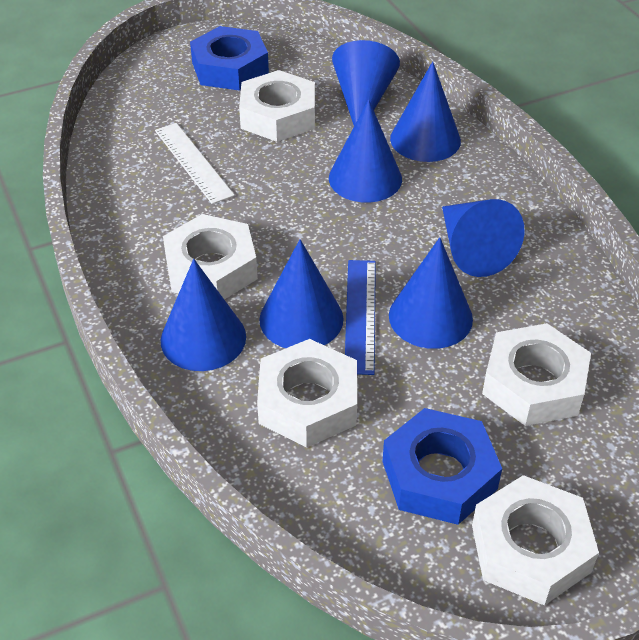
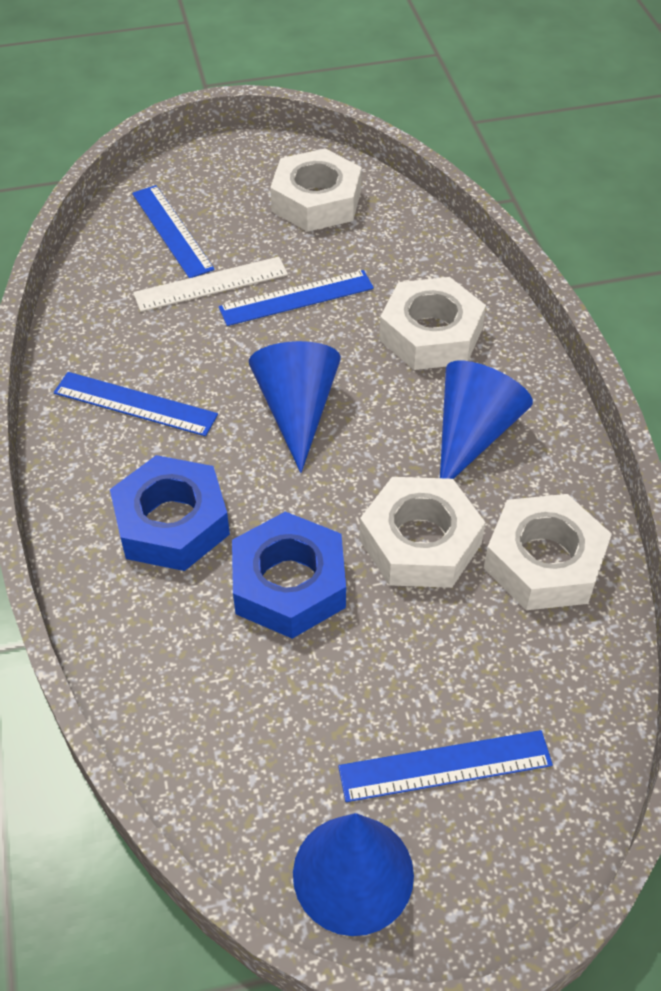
blue cone: 7 -> 3
blue ruler: 1 -> 4
white nut: 5 -> 4

